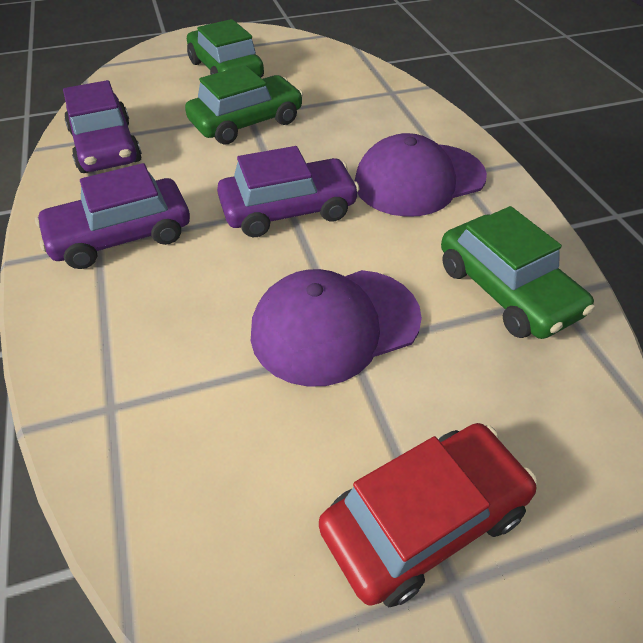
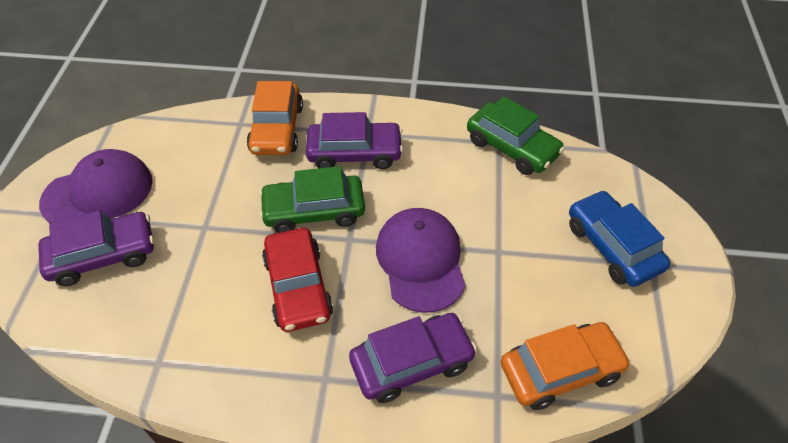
blue car: 0 -> 1
green car: 3 -> 2
orange car: 0 -> 2

